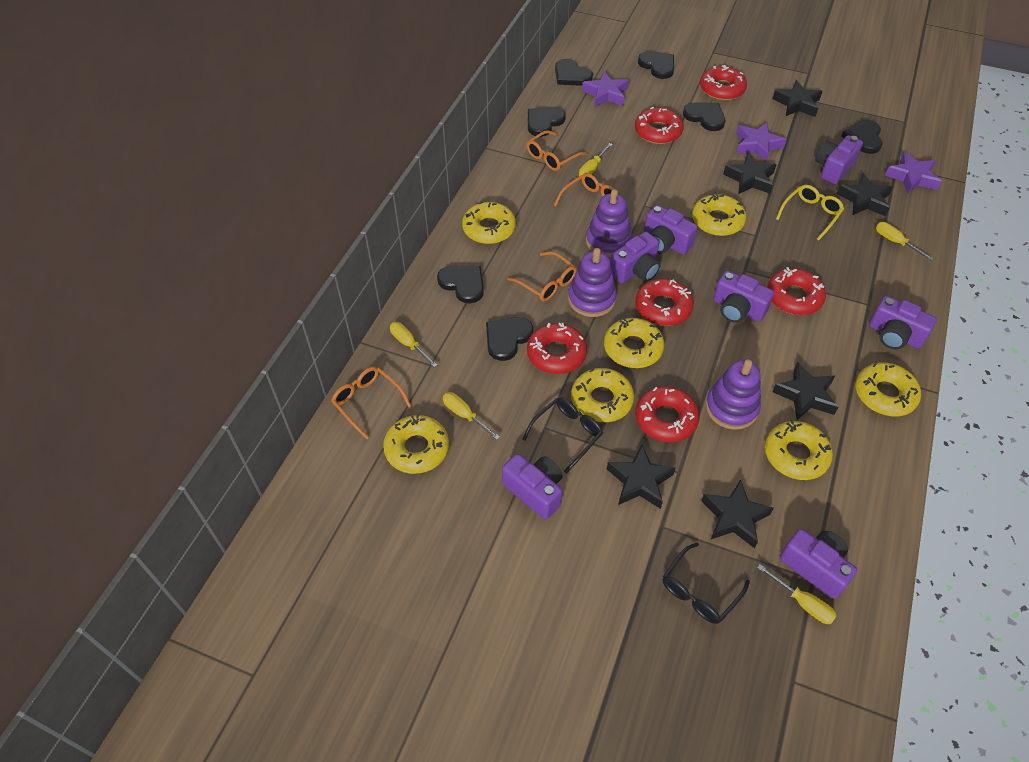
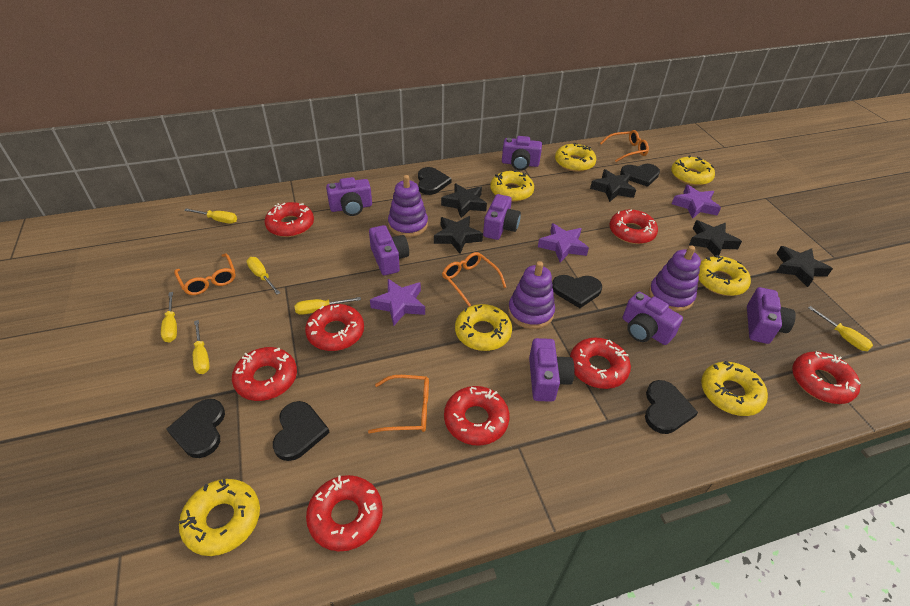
black glasses: 2 -> 0
black heart: 7 -> 6
black star: 6 -> 5
red donut: 6 -> 8
yellow glasses: 1 -> 0
yellow screwdriver: 5 -> 6

